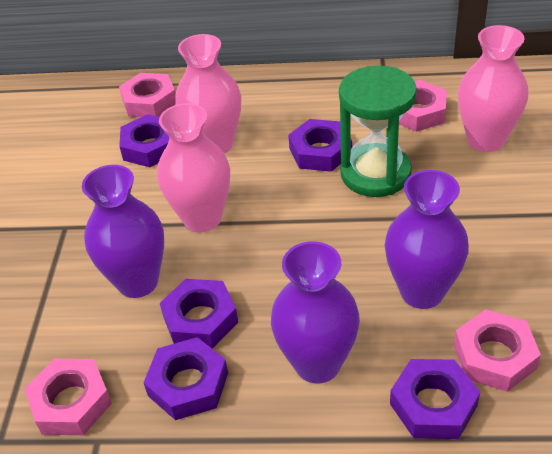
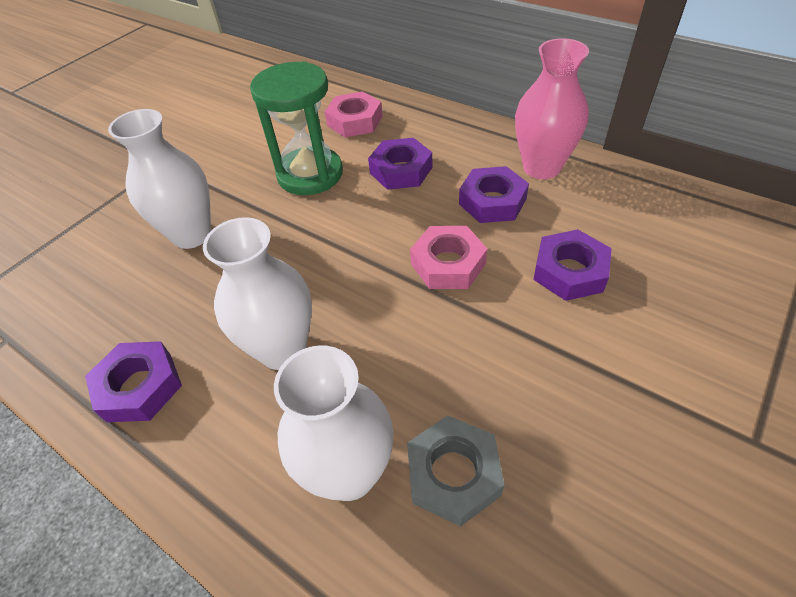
grey nut: 0 -> 1
pink nut: 4 -> 2
pink vase: 3 -> 1
purple nut: 5 -> 4
purple vase: 3 -> 0
white vase: 0 -> 3

